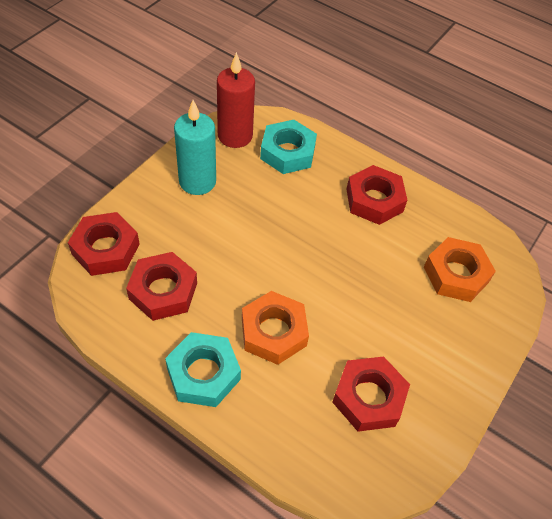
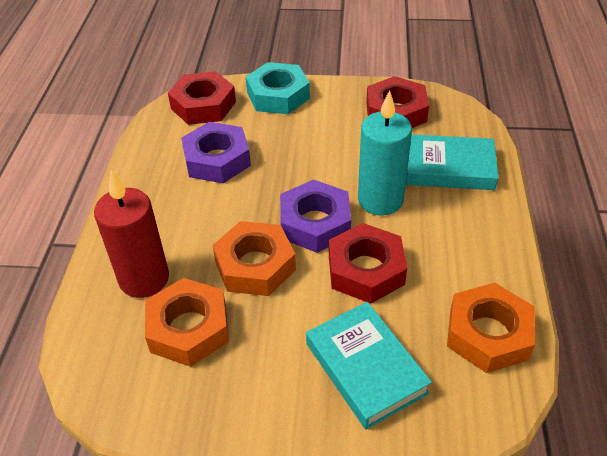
orange nut: 2 -> 3
purple nut: 0 -> 2
red nut: 4 -> 3
turquoise book: 0 -> 2
turquoise nut: 2 -> 1

